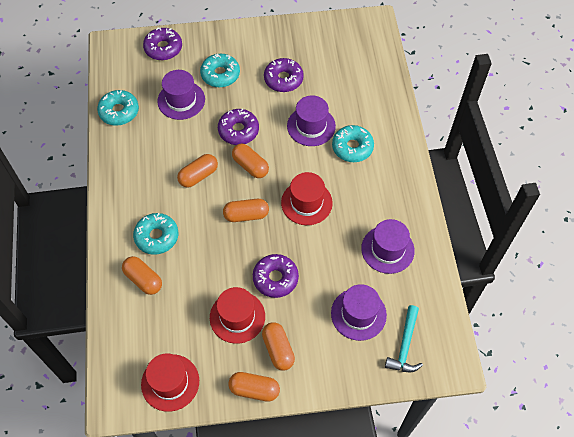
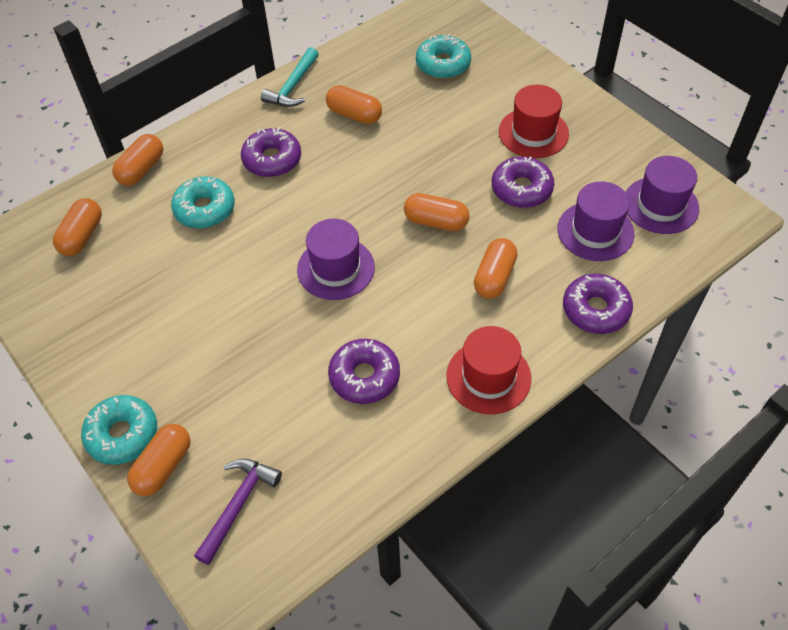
purple hammer: 0 -> 1
purple hat: 4 -> 3
red hat: 3 -> 2
turquoise donut: 4 -> 3

